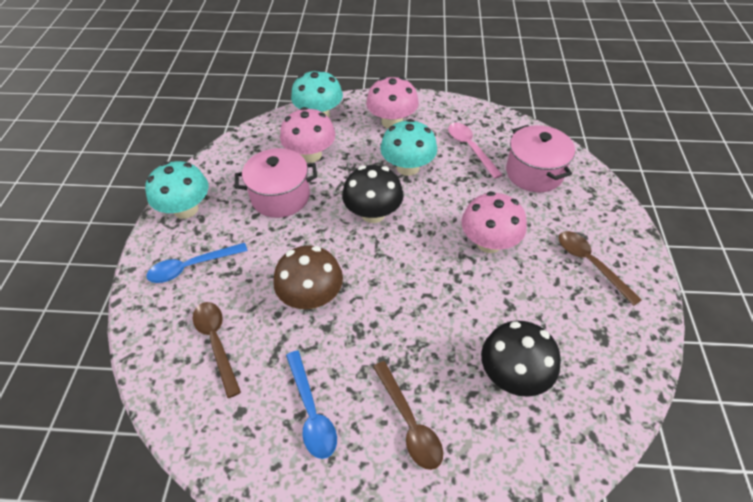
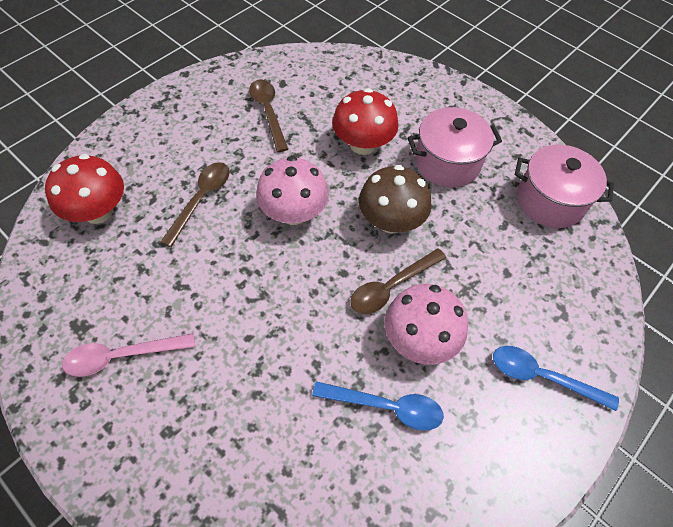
black mushroom: 2 -> 0
pink mushroom: 3 -> 2
red mushroom: 0 -> 2
turquoise mushroom: 3 -> 0

